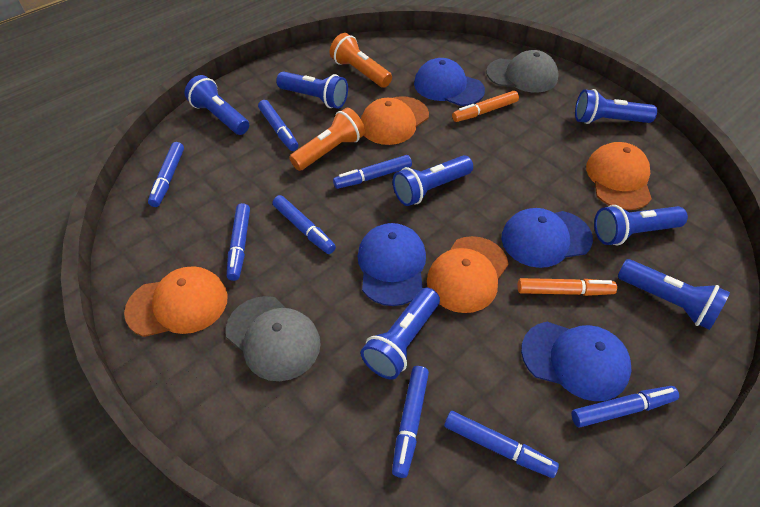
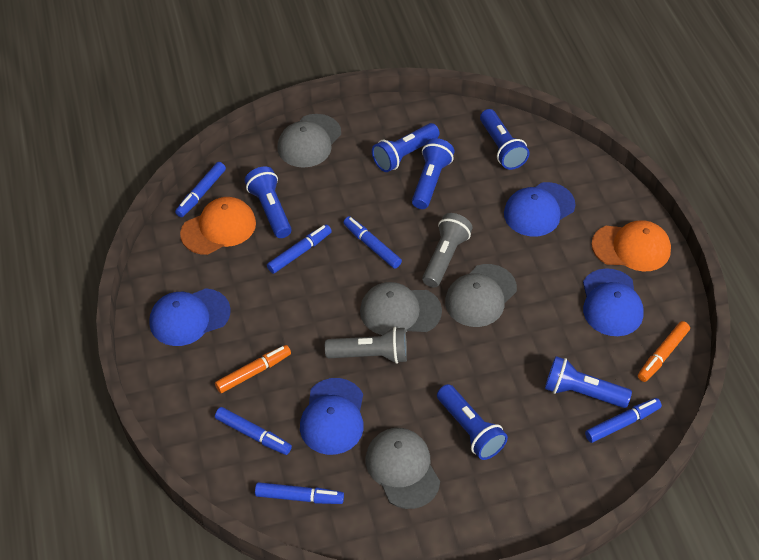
blue flashlight: 7 -> 6
blue marker: 8 -> 6
grey cap: 2 -> 4
grey flashlight: 0 -> 2
orange cap: 4 -> 2
orange flashlight: 2 -> 0

